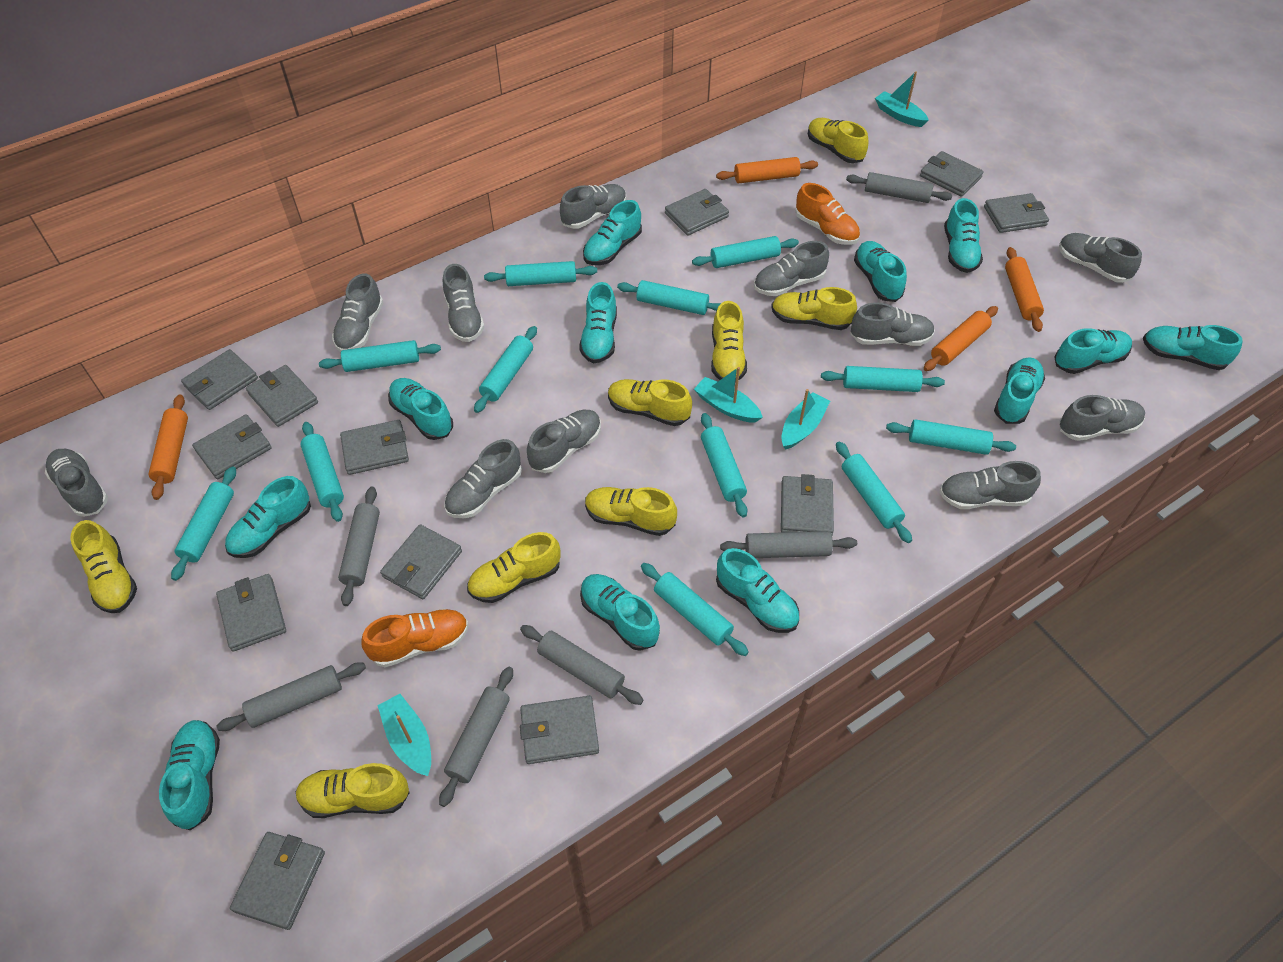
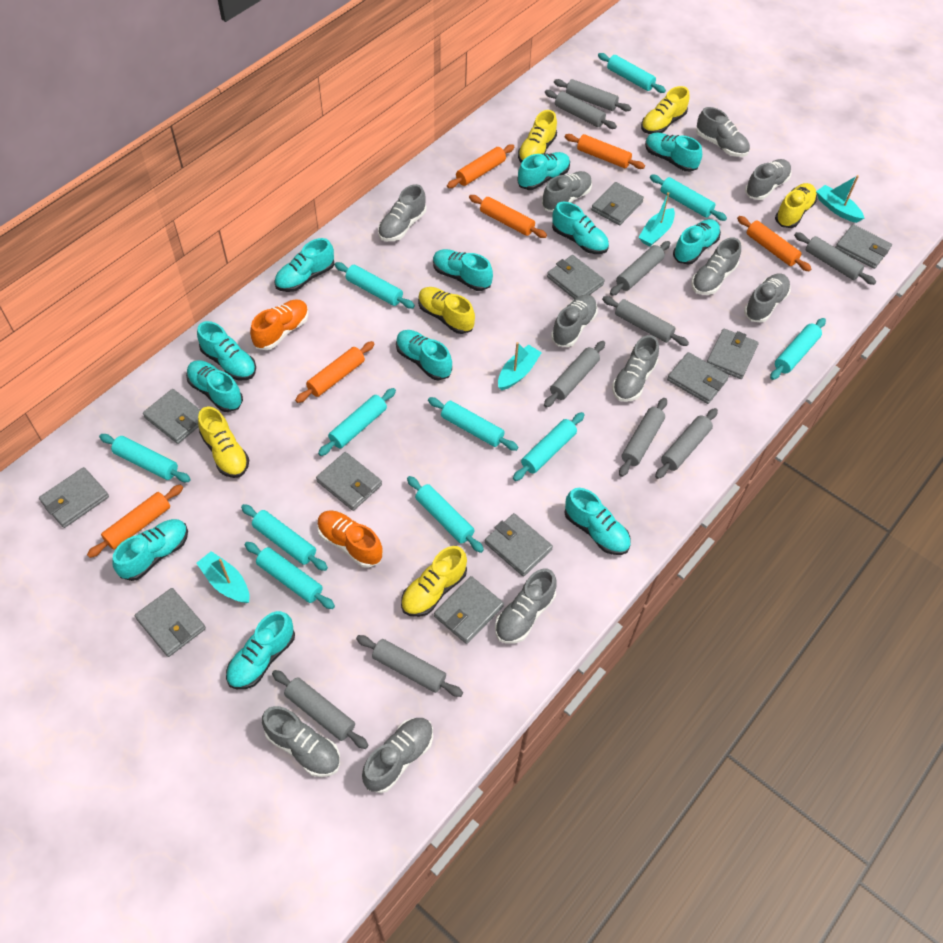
grey rolling pin: 6 -> 10
grey wallet: 12 -> 11
orange rolling pin: 4 -> 6
turquoise rolling pin: 12 -> 11
yellow shoe: 8 -> 6

